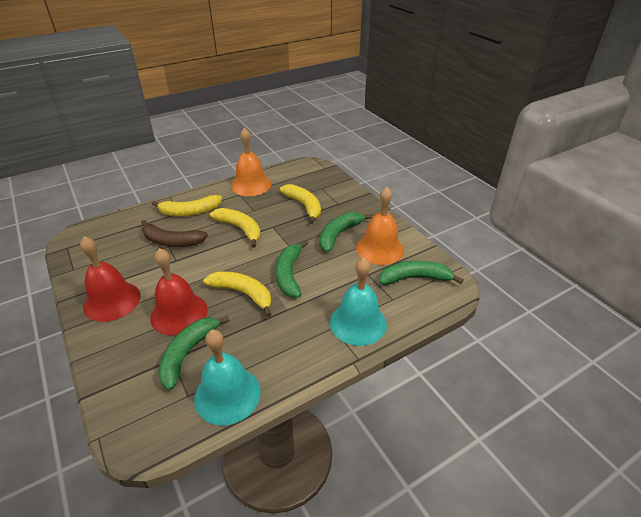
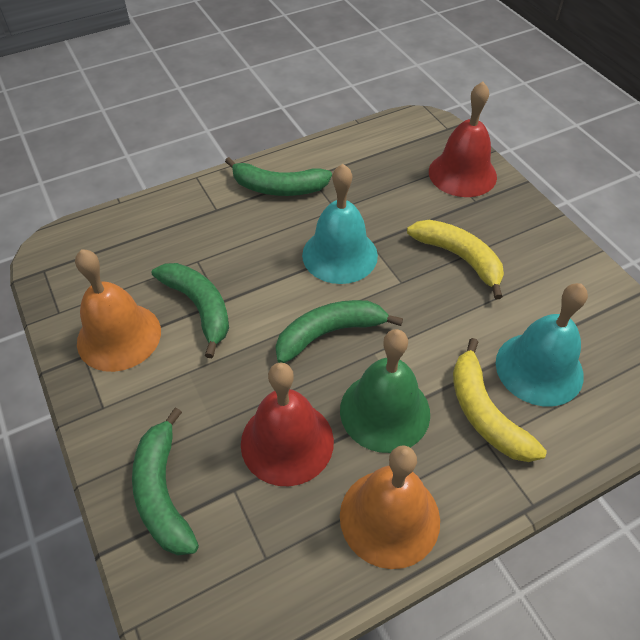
brown banana: 1 -> 0
green bell: 0 -> 1
yellow banana: 4 -> 2

